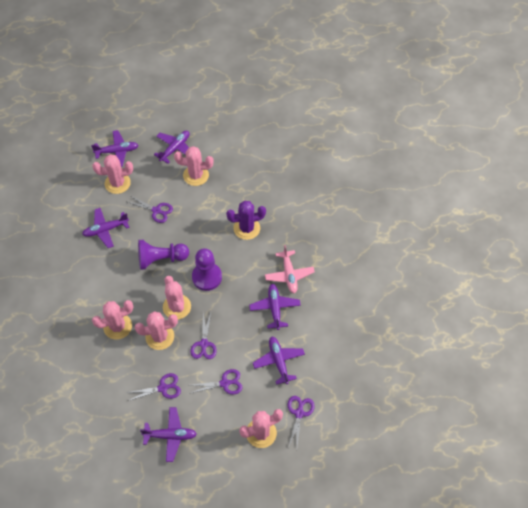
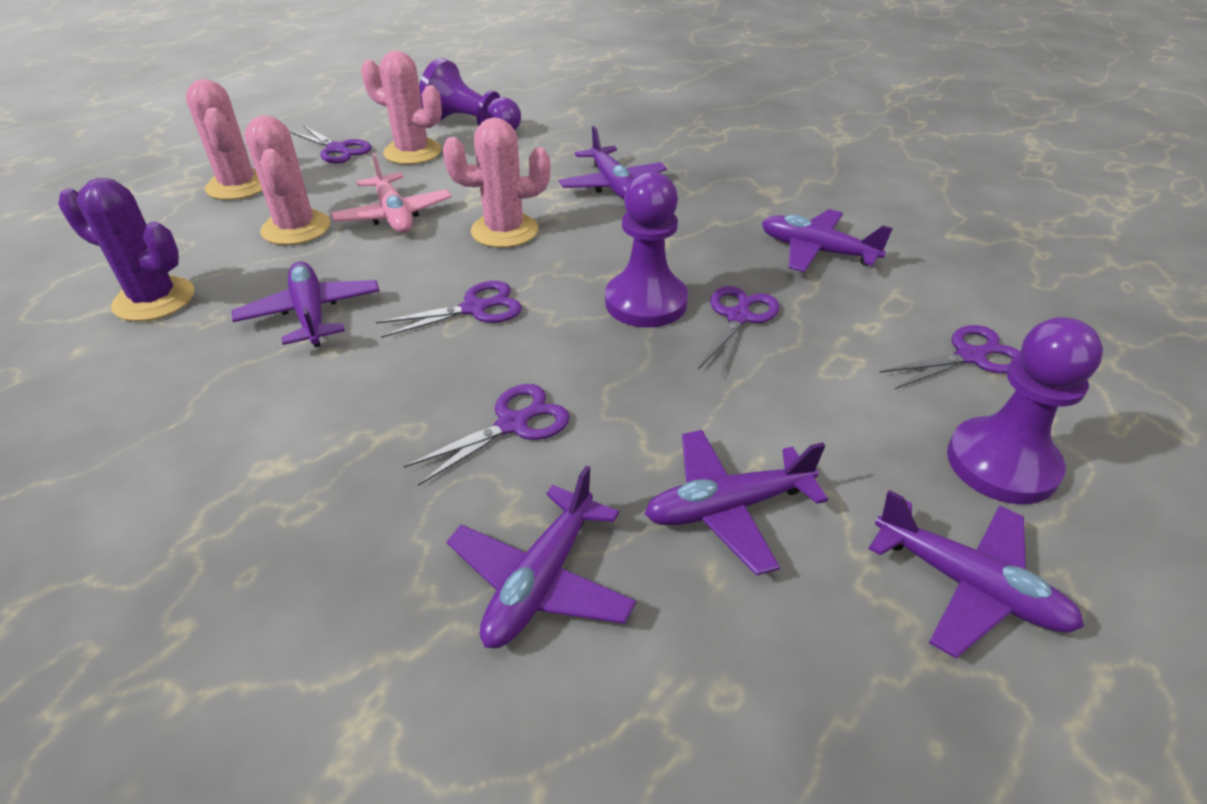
pink cactus: 6 -> 4
purple pawn: 2 -> 3

